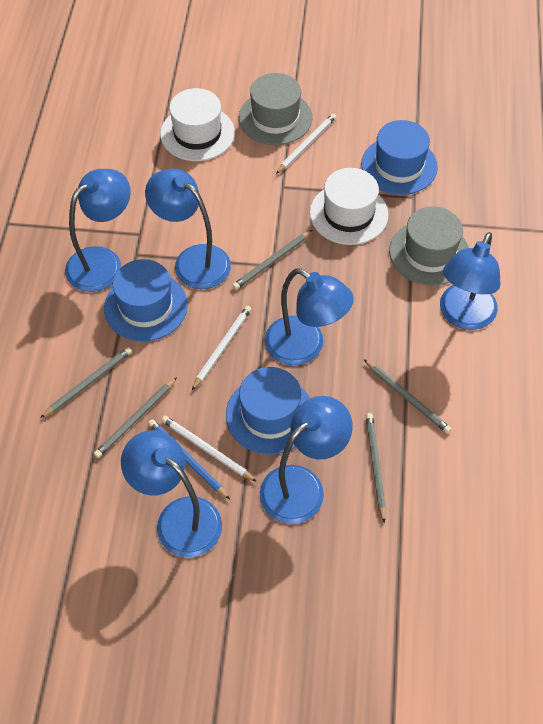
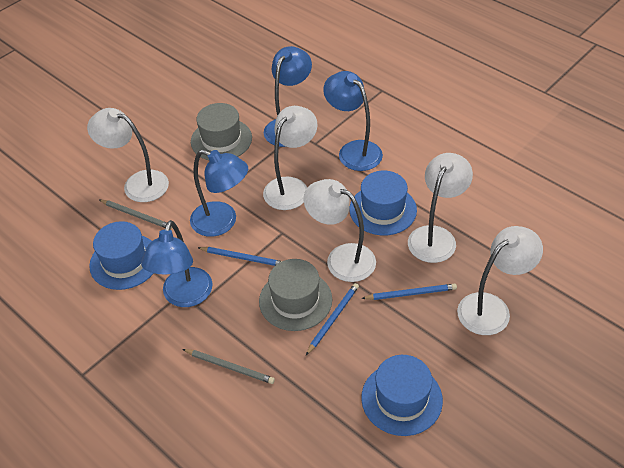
blue lamp: 6 -> 4
blue pencil: 1 -> 3
grey pencil: 5 -> 2
white hat: 2 -> 0
white lamp: 0 -> 5
white pencil: 3 -> 0

